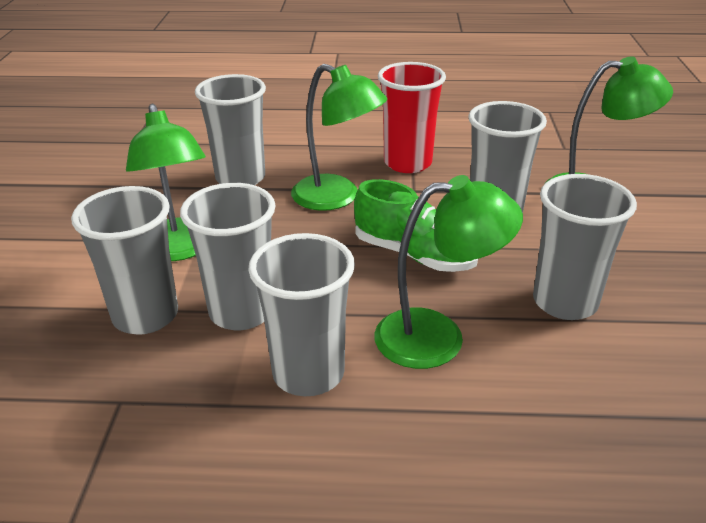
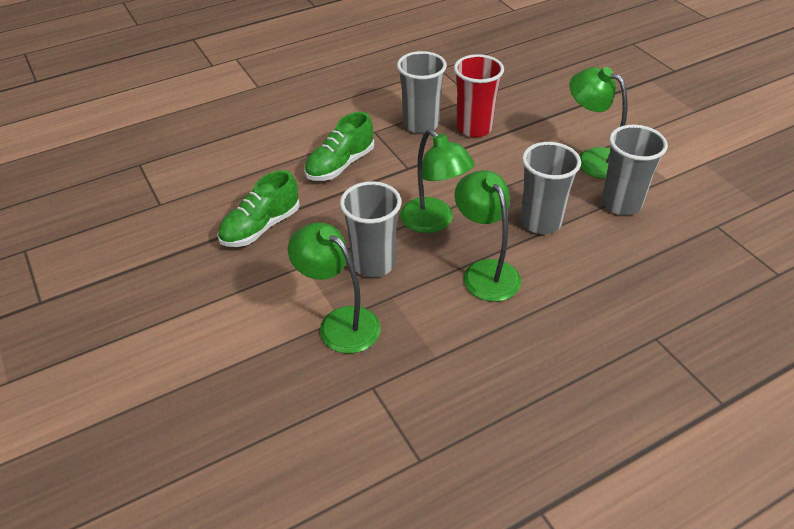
green shoe: 1 -> 2
grey cup: 6 -> 4

